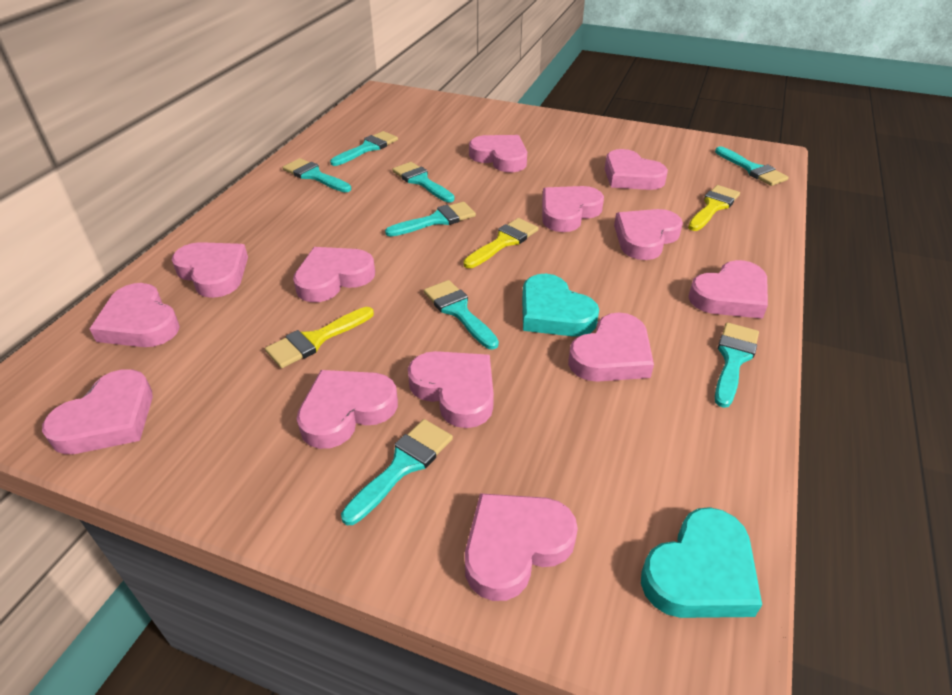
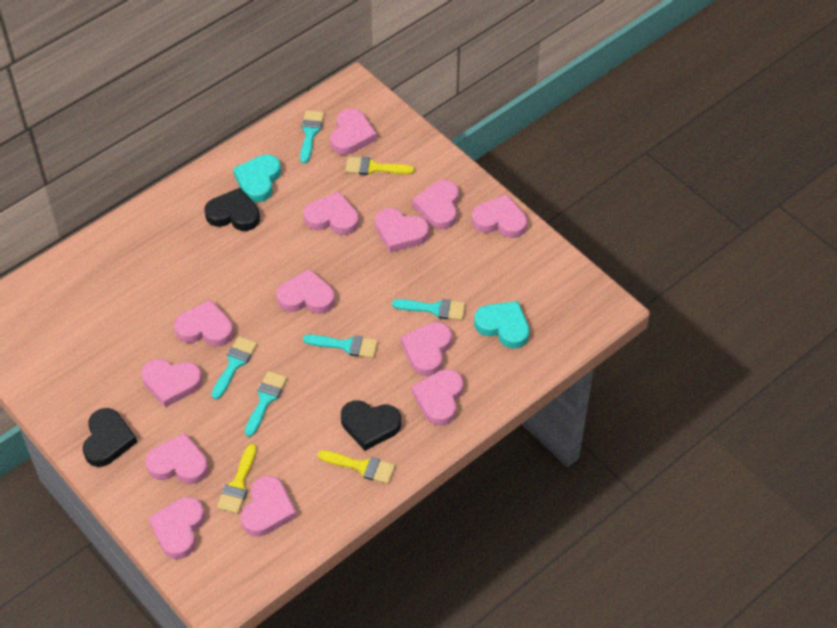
black heart: 0 -> 3
turquoise brush: 8 -> 5

